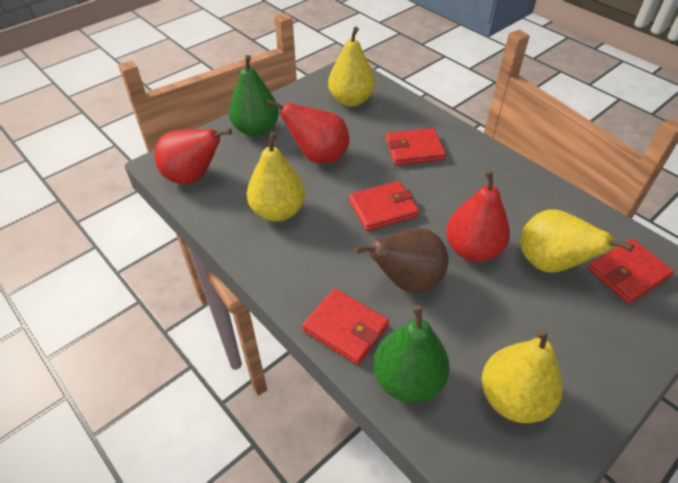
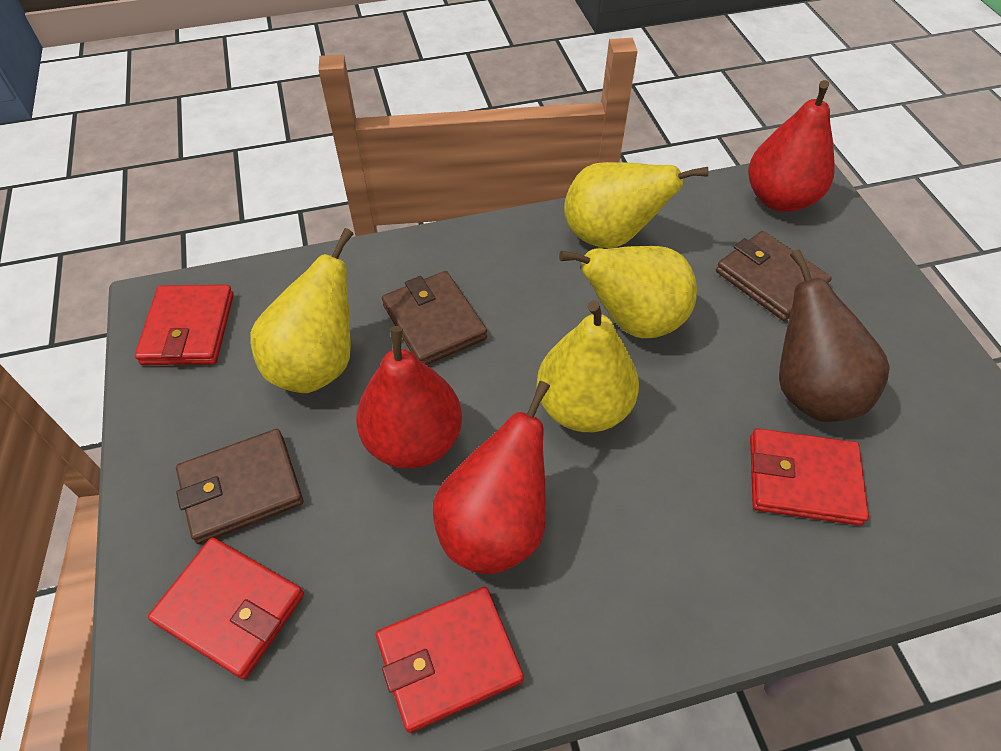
brown wallet: 0 -> 3
green pear: 2 -> 0

